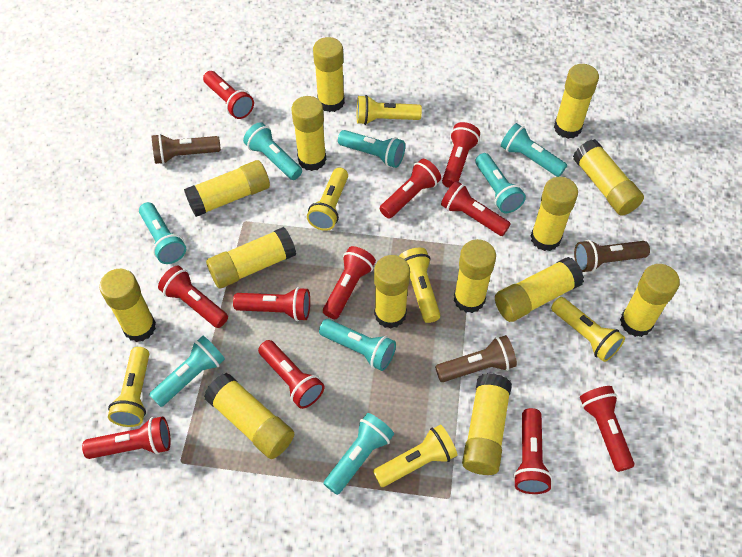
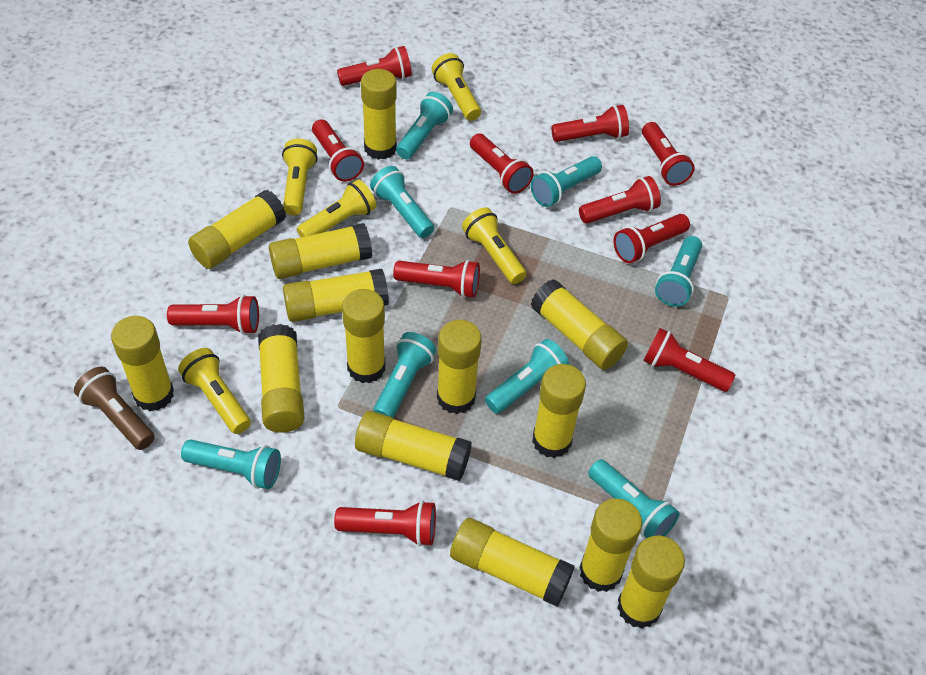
brown flashlight: 3 -> 1
yellow flashlight: 6 -> 5

